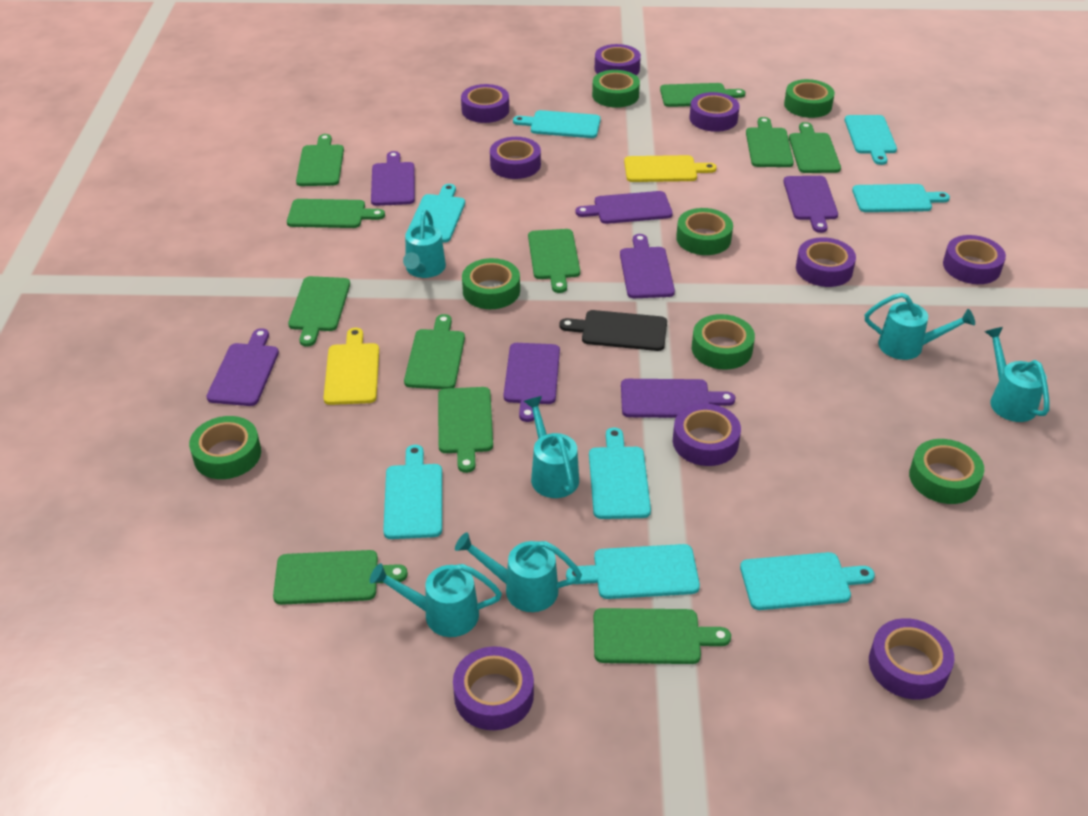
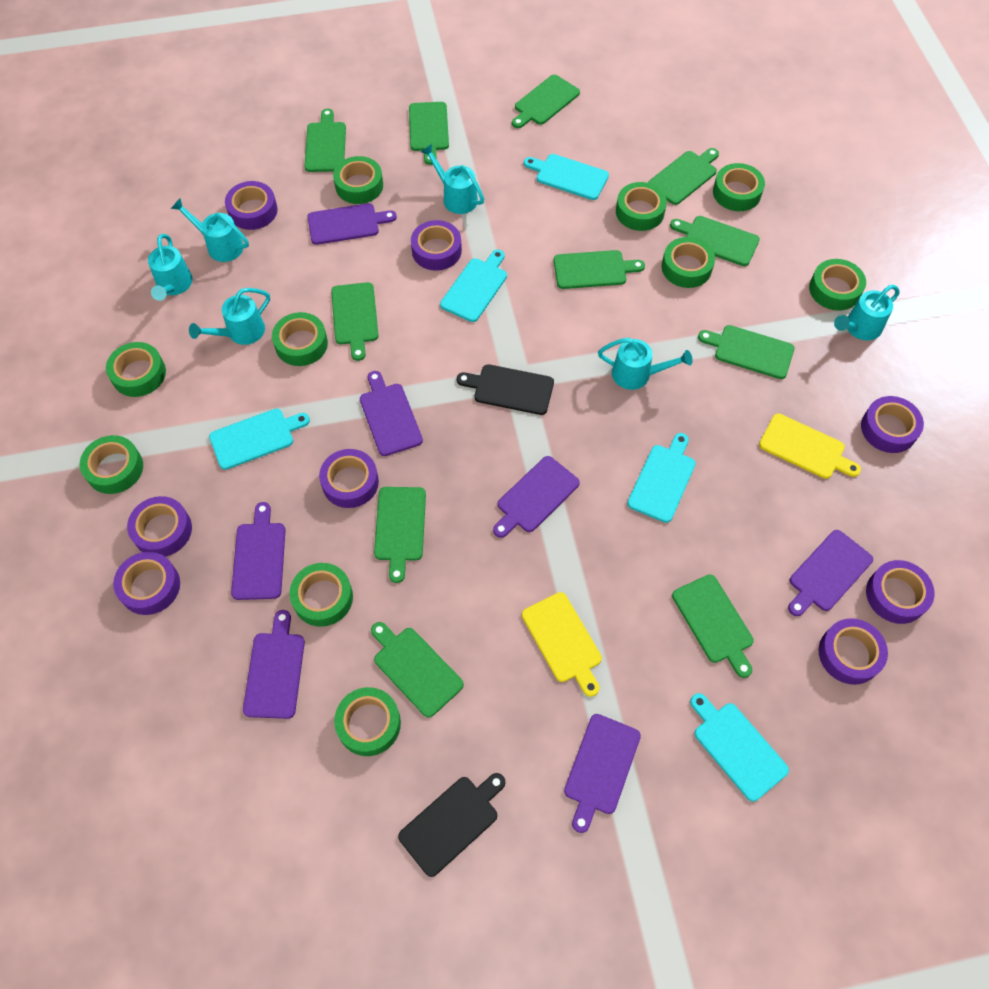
black cutting board: 1 -> 2
green tape: 7 -> 10
purple tape: 9 -> 8
turquoise cutting board: 8 -> 5

